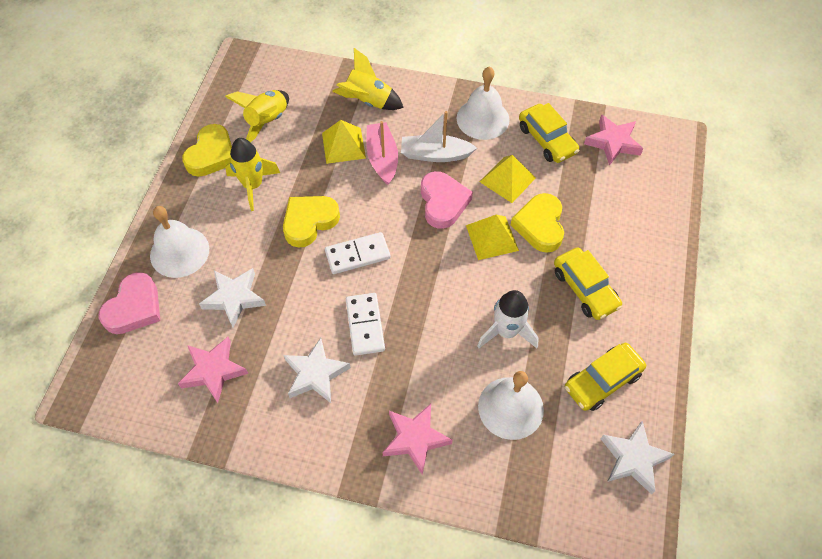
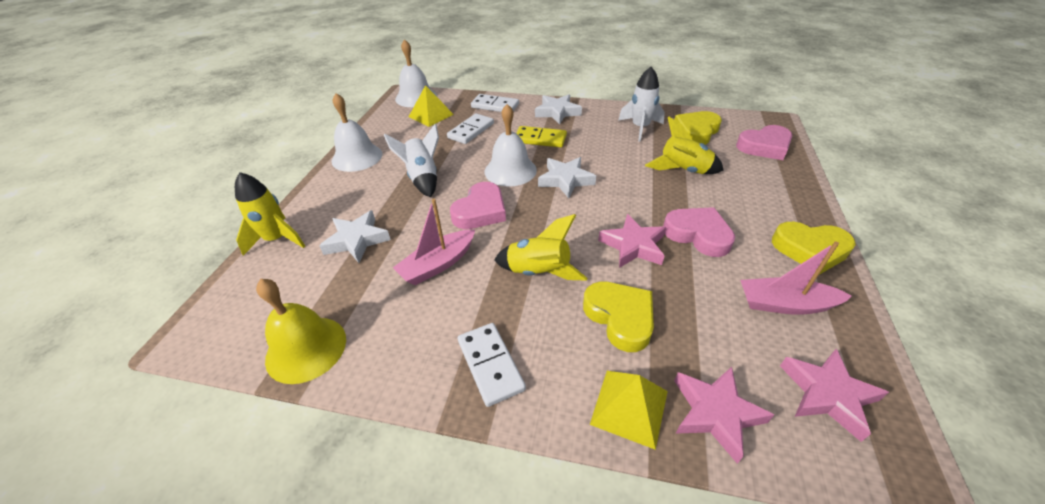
pink boat: 1 -> 2
pink heart: 2 -> 3
white boat: 1 -> 0
white domino: 2 -> 3
white rocket: 1 -> 2
yellow bell: 0 -> 1
yellow car: 3 -> 0
yellow domino: 0 -> 1
yellow pyramid: 3 -> 2

